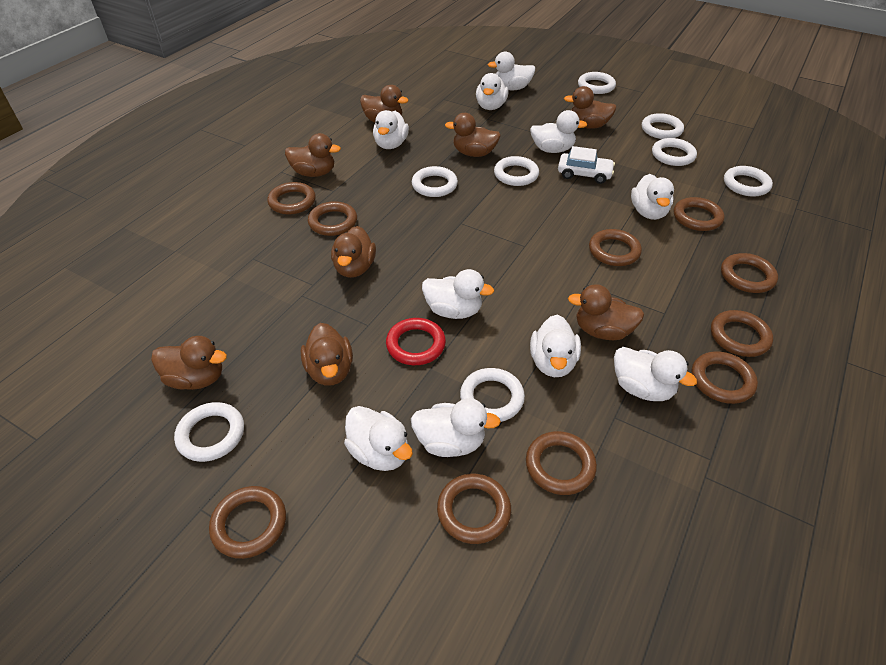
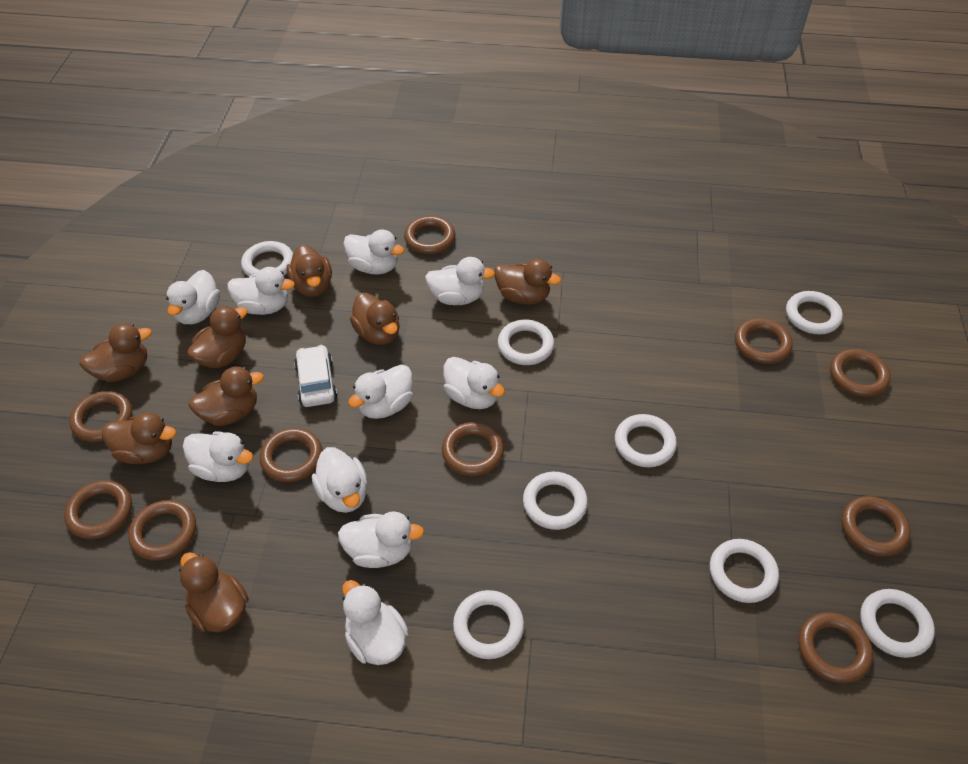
red ring: 1 -> 0

